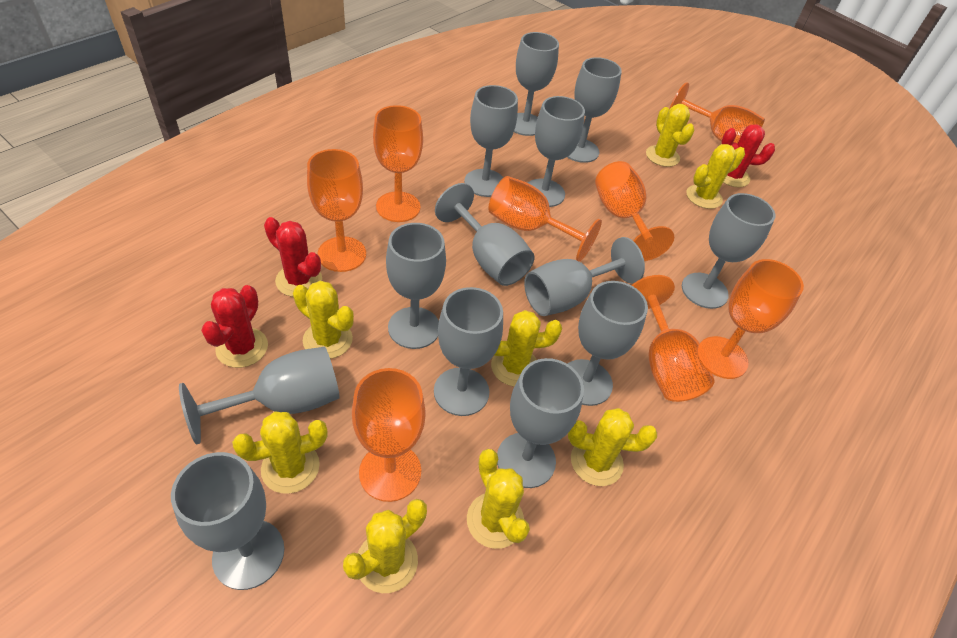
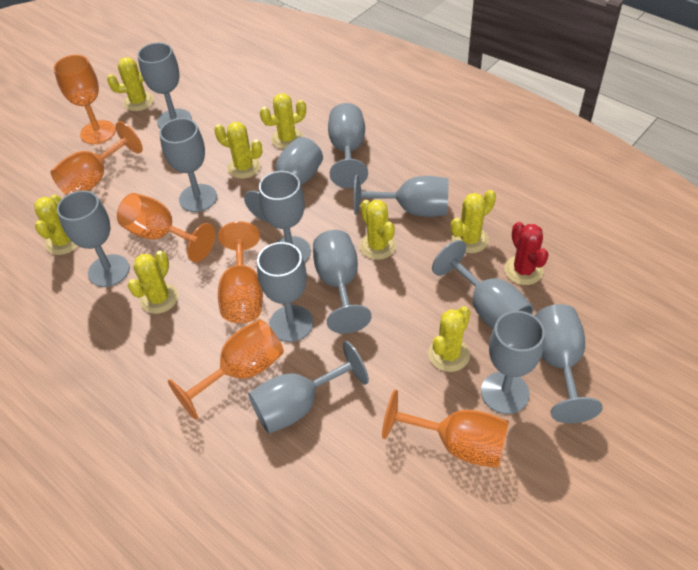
orange goblet: 8 -> 6
red cactus: 3 -> 1

